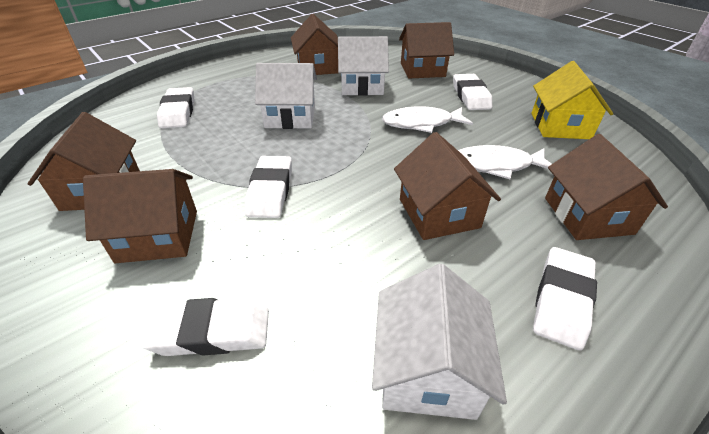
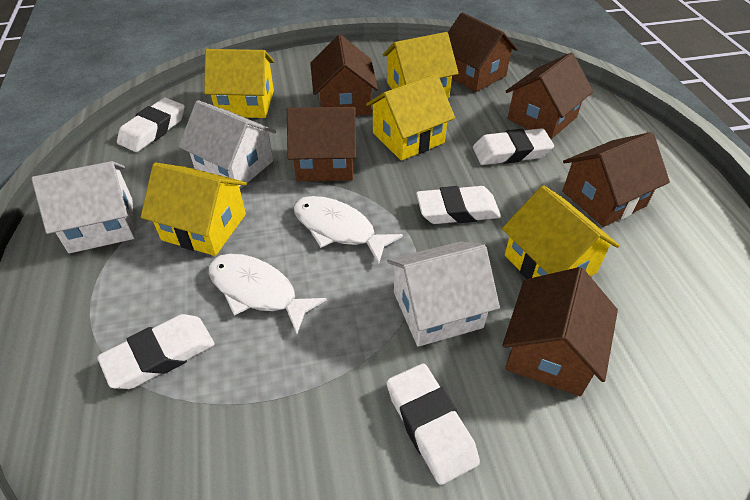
yellow house: 1 -> 5

